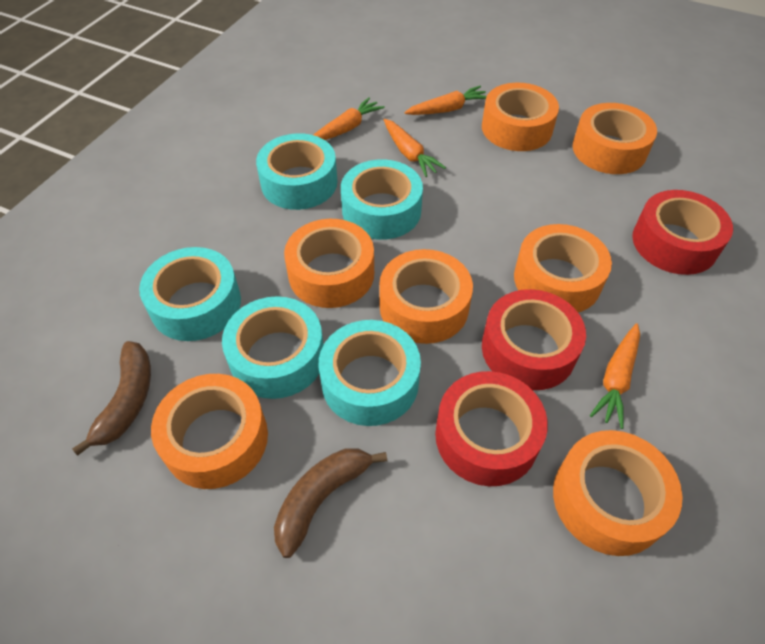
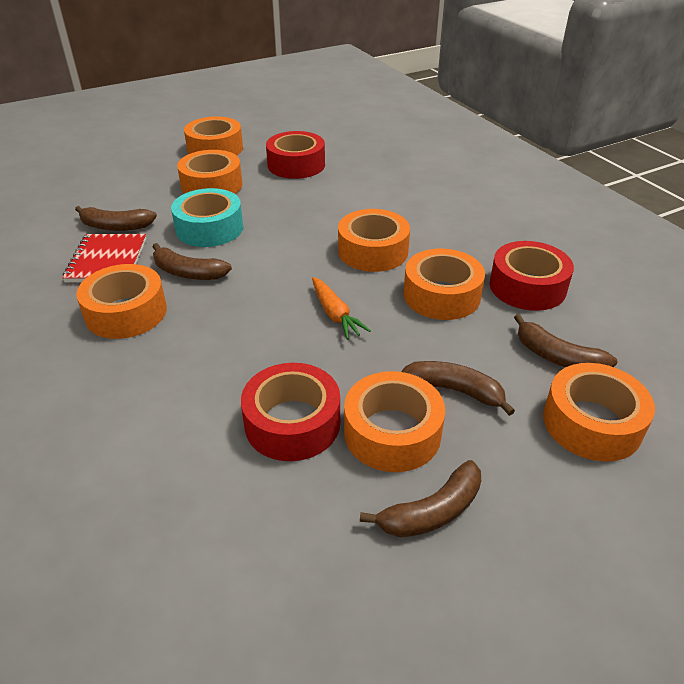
brown banana: 2 -> 5
orange carrot: 4 -> 1
red notebook: 0 -> 1
turquoise tape: 5 -> 1

